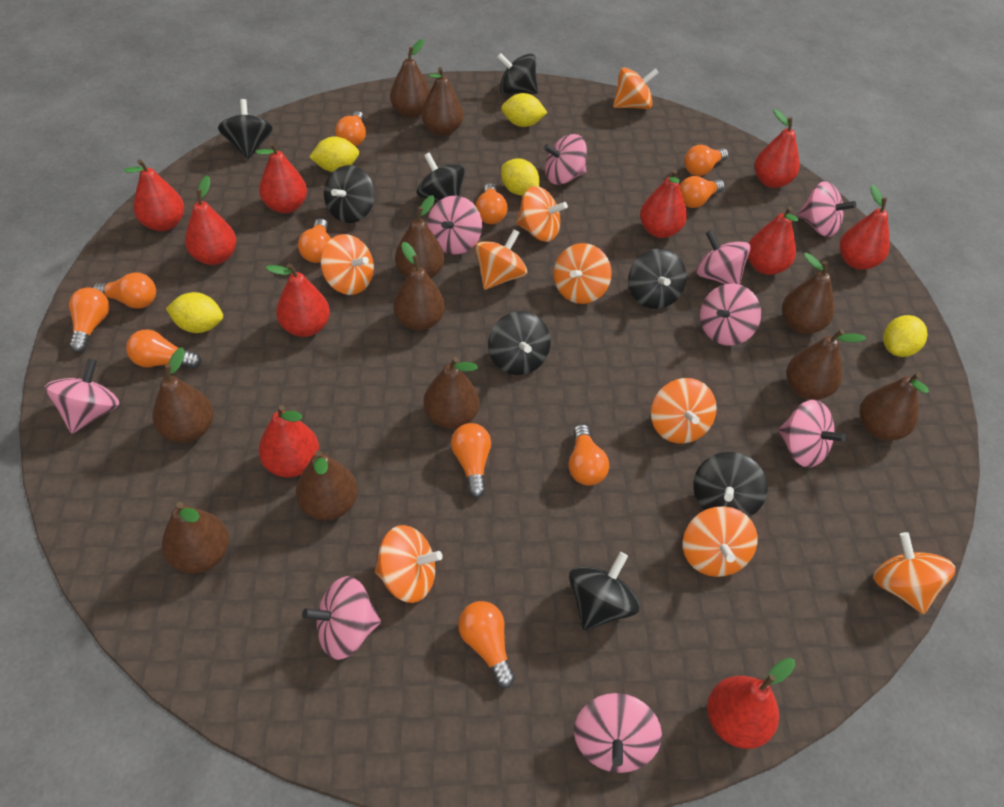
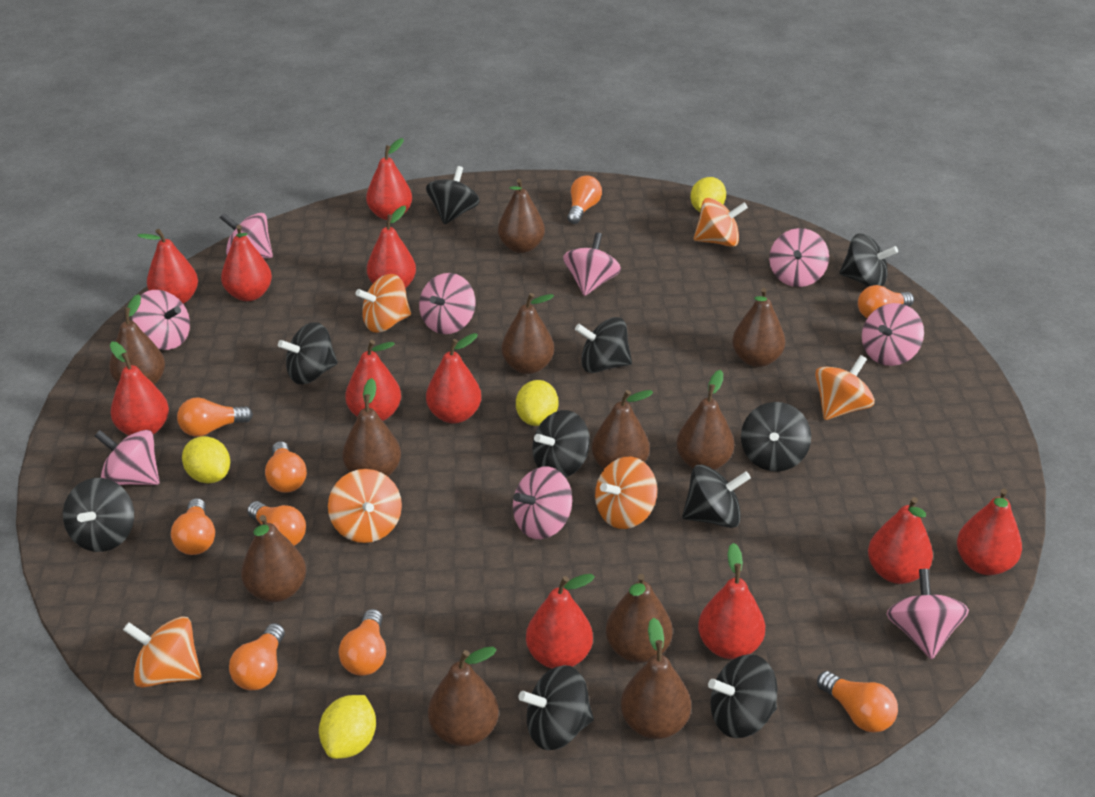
black spinning top: 8 -> 10
orange light bulb: 11 -> 9
orange spinning top: 9 -> 6
red pear: 10 -> 11
yellow lemon: 5 -> 4

